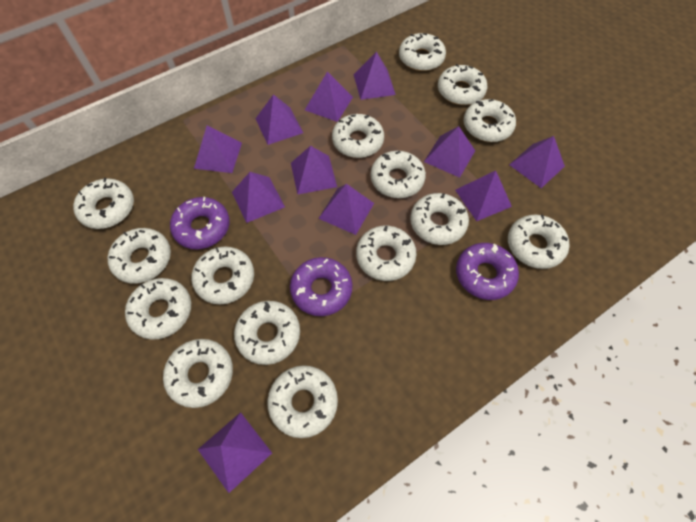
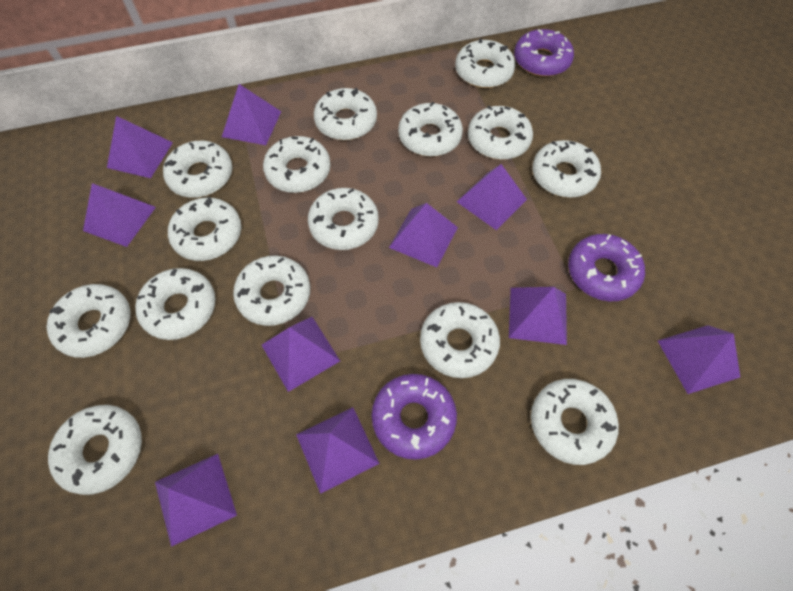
purple pyramid: 11 -> 10

